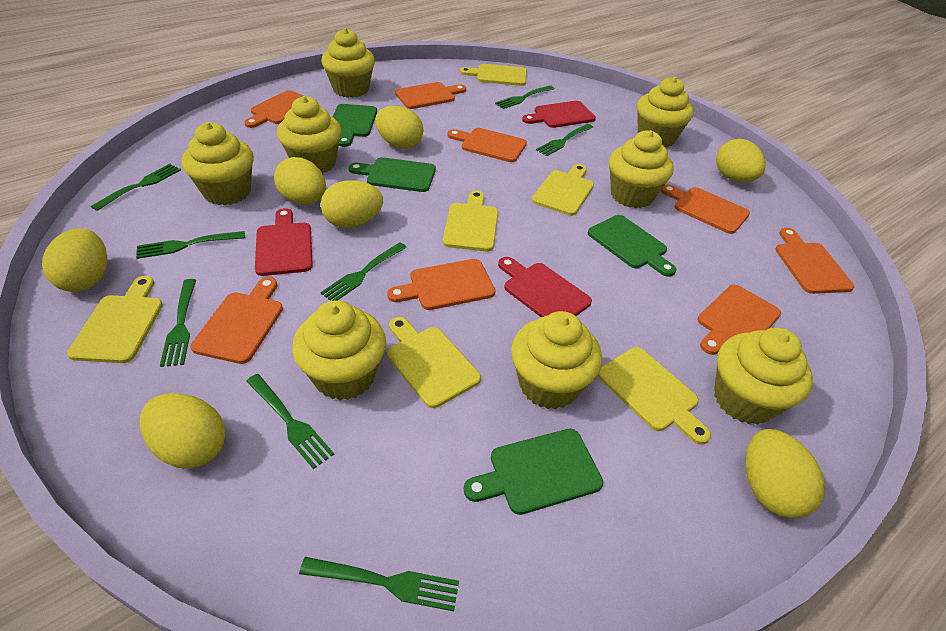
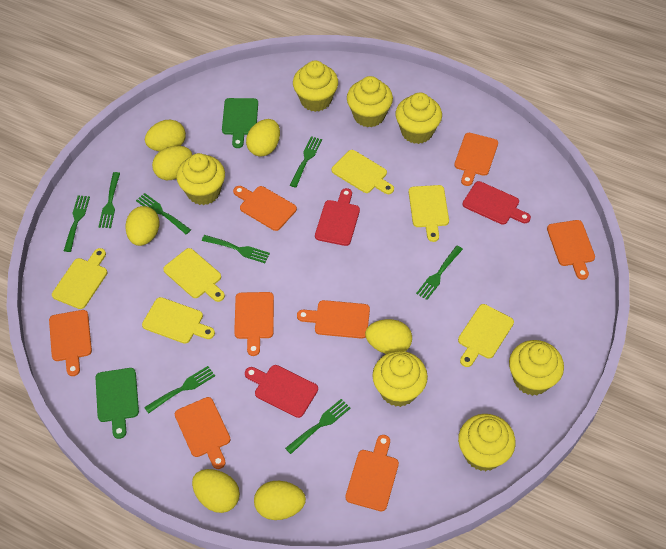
green cutting board: 4 -> 2
yellow cupcake: 8 -> 7

